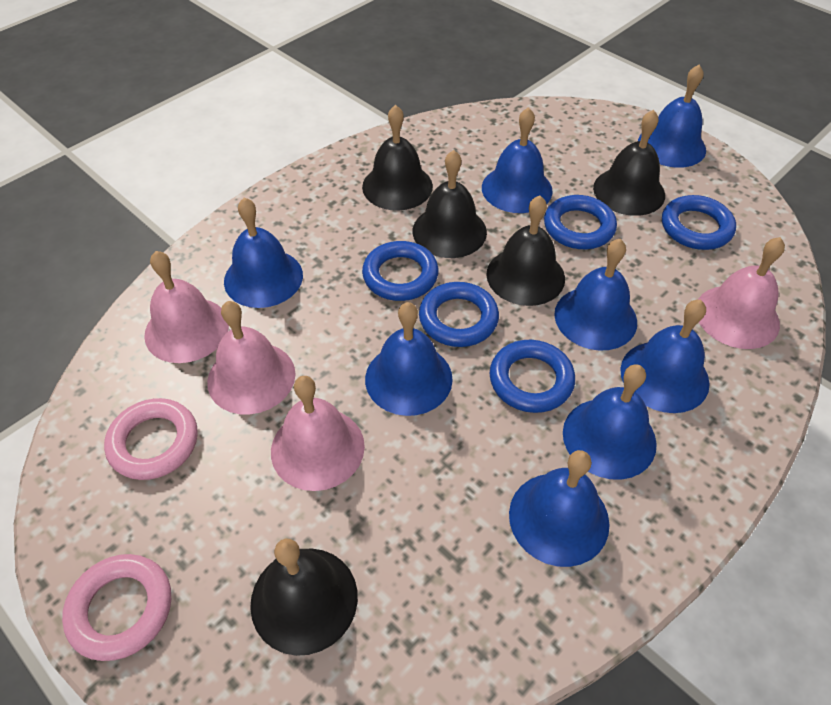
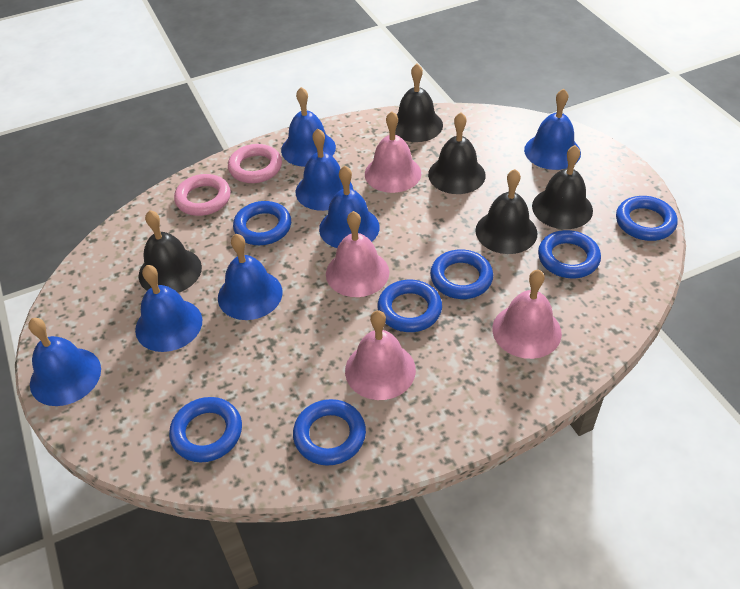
blue bell: 8 -> 7
blue ring: 5 -> 7

